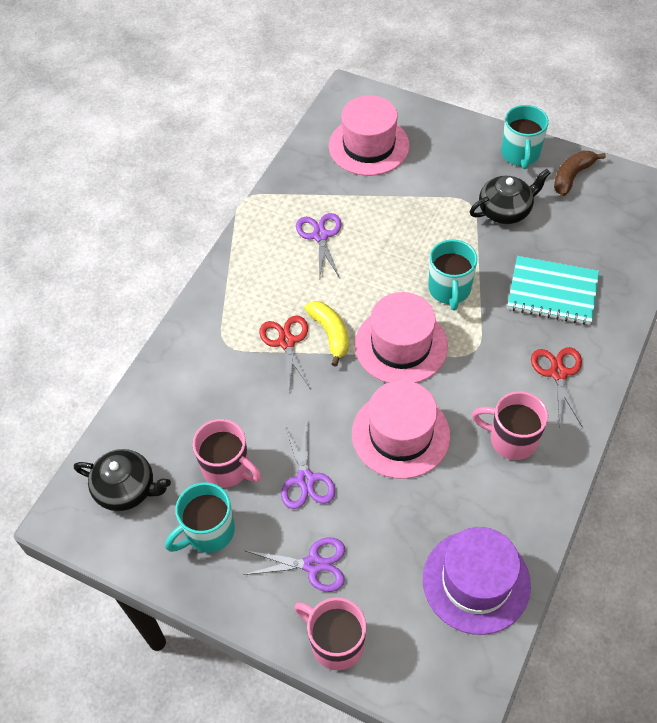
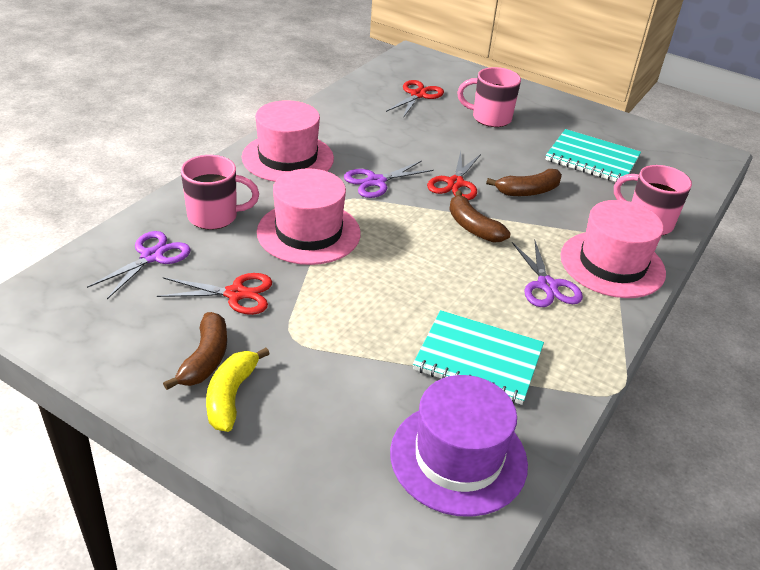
black teapot: 2 -> 0
brown banana: 1 -> 3
red scissors: 2 -> 3
turquoise mug: 3 -> 0
turquoise notebook: 1 -> 2

